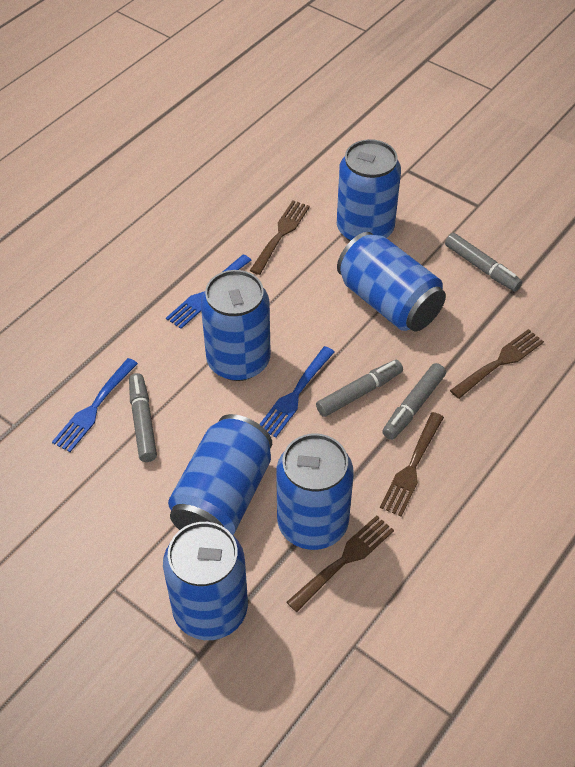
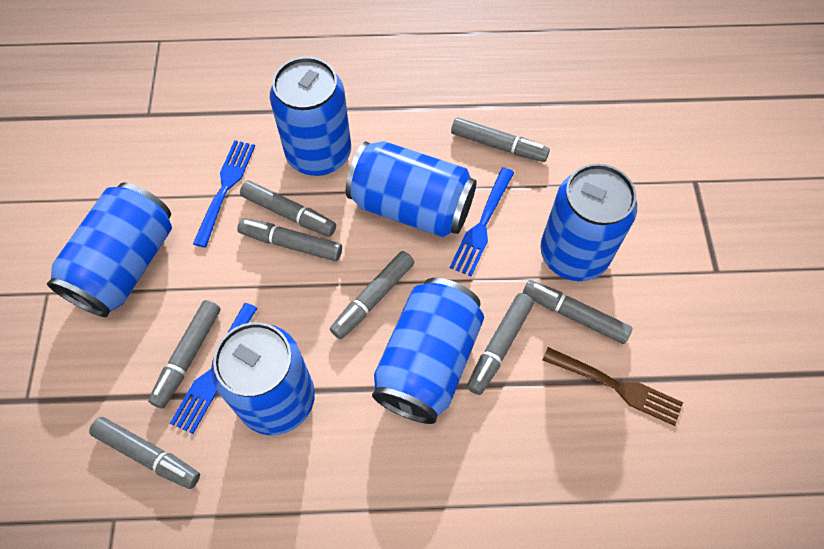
brown fork: 4 -> 1
grey marker: 4 -> 8

